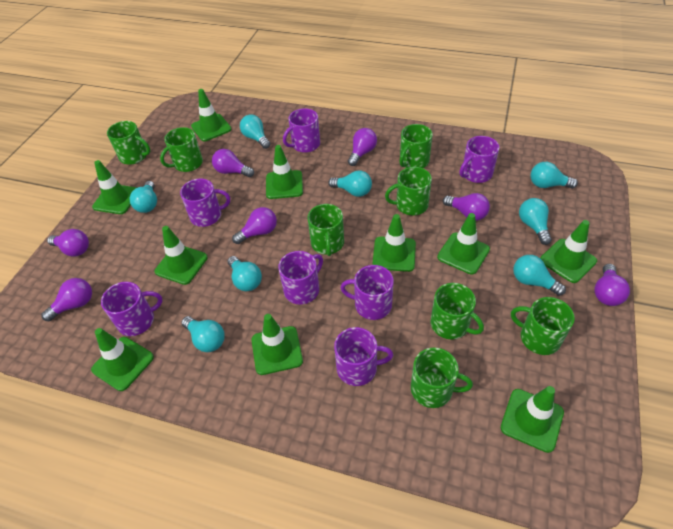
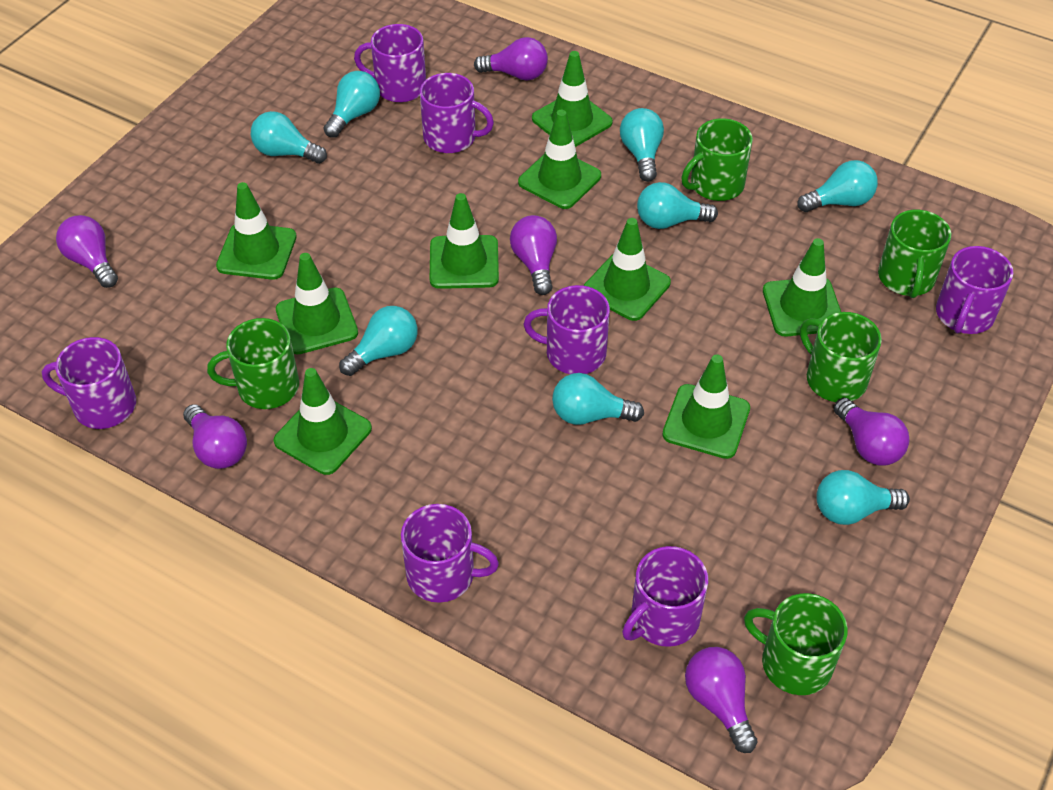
green mug: 8 -> 5
green traffic cone: 10 -> 9
purple light bulb: 7 -> 6

